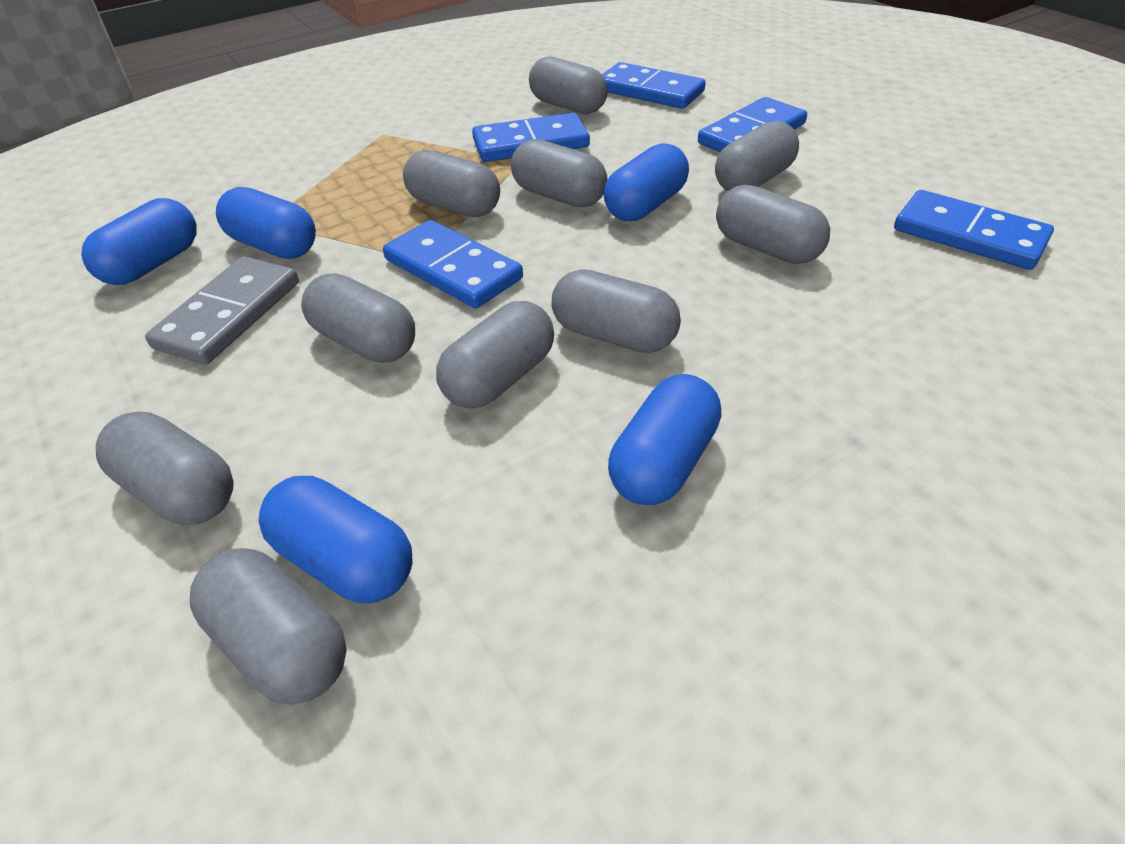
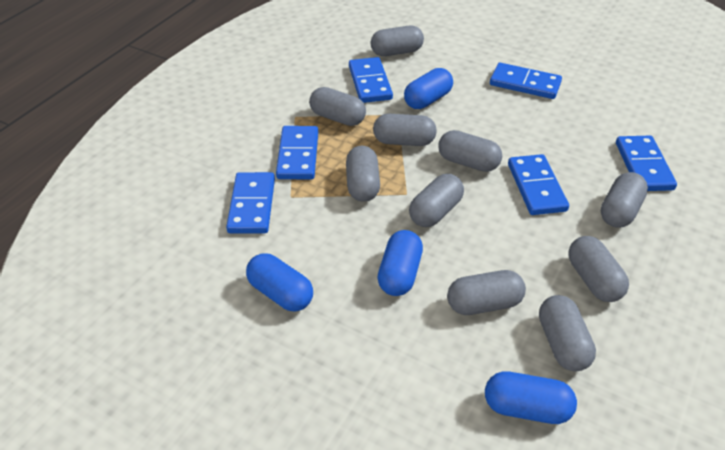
blue capsule: 5 -> 4
blue domino: 5 -> 6
grey domino: 1 -> 0

